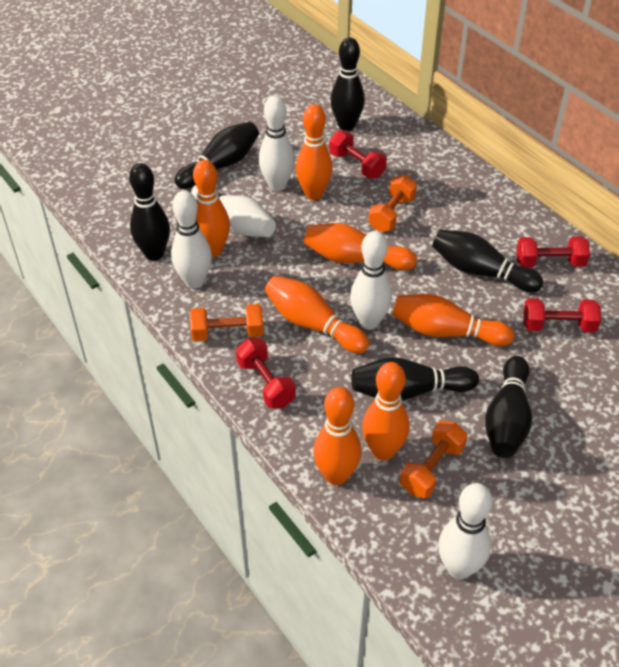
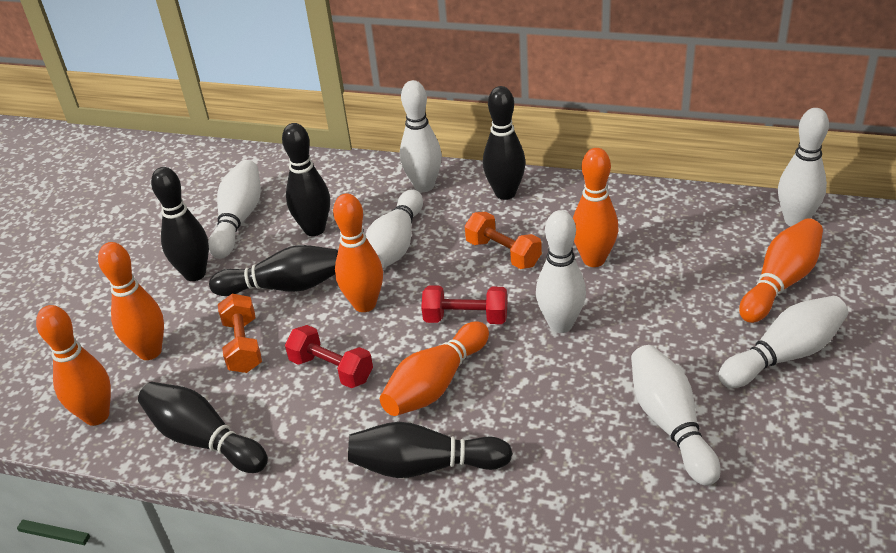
orange bowling pin: 7 -> 6
orange dumbbell: 3 -> 2
red dumbbell: 4 -> 2
white bowling pin: 5 -> 7

